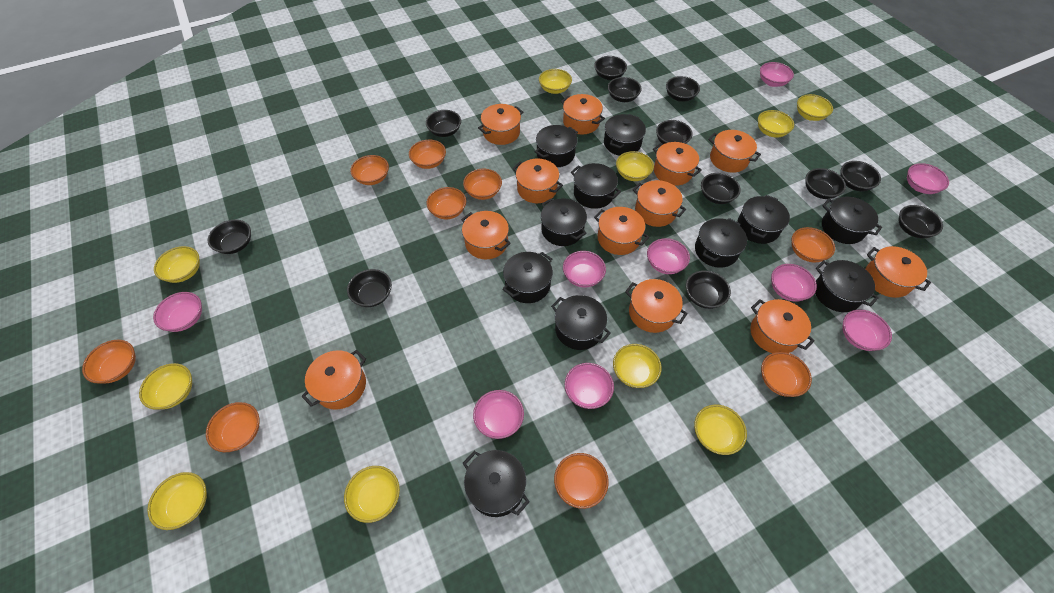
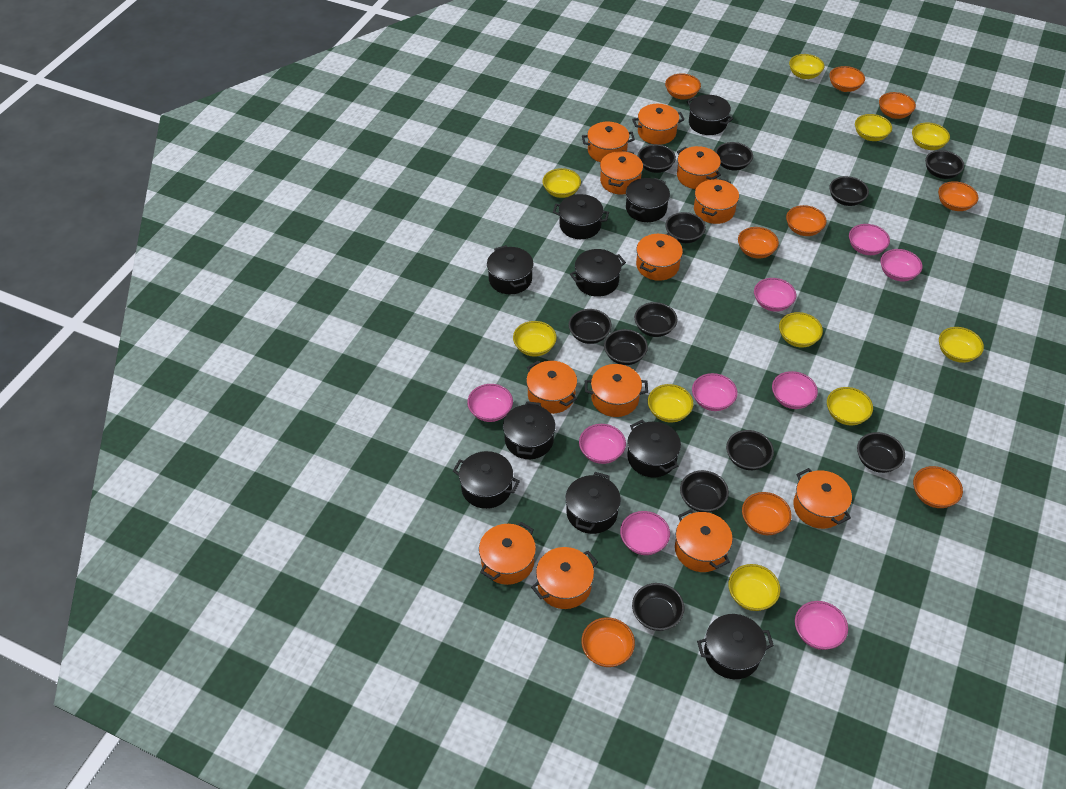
black pot: 11 -> 10

